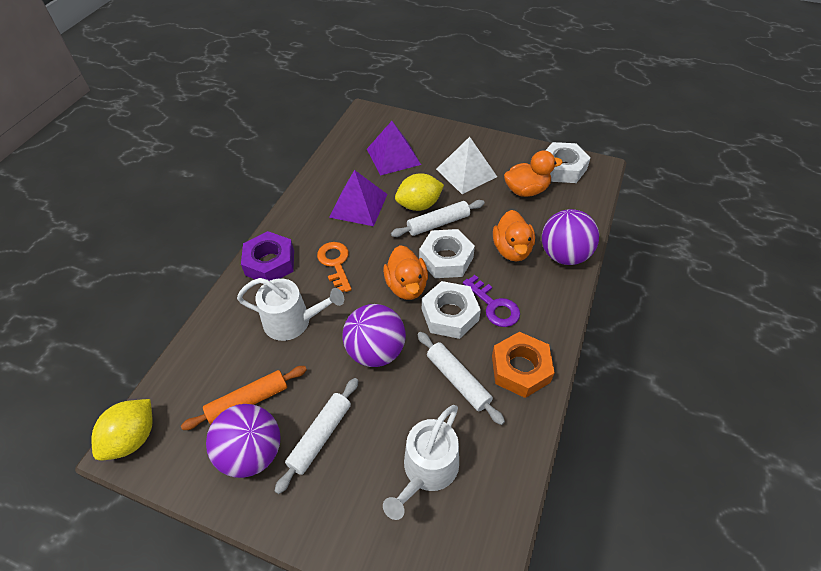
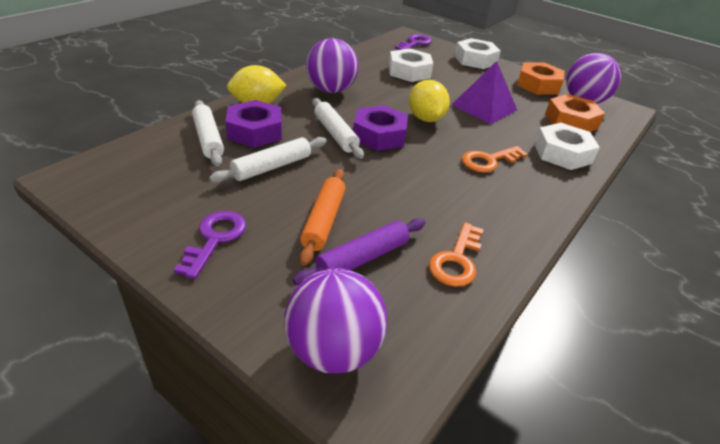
orange duck: 3 -> 0
orange key: 1 -> 2
orange nut: 1 -> 2
purple key: 1 -> 2
purple nut: 1 -> 2
purple pyramid: 2 -> 1
purple rolling pin: 0 -> 1
white pyramid: 1 -> 0
white watering can: 2 -> 0

